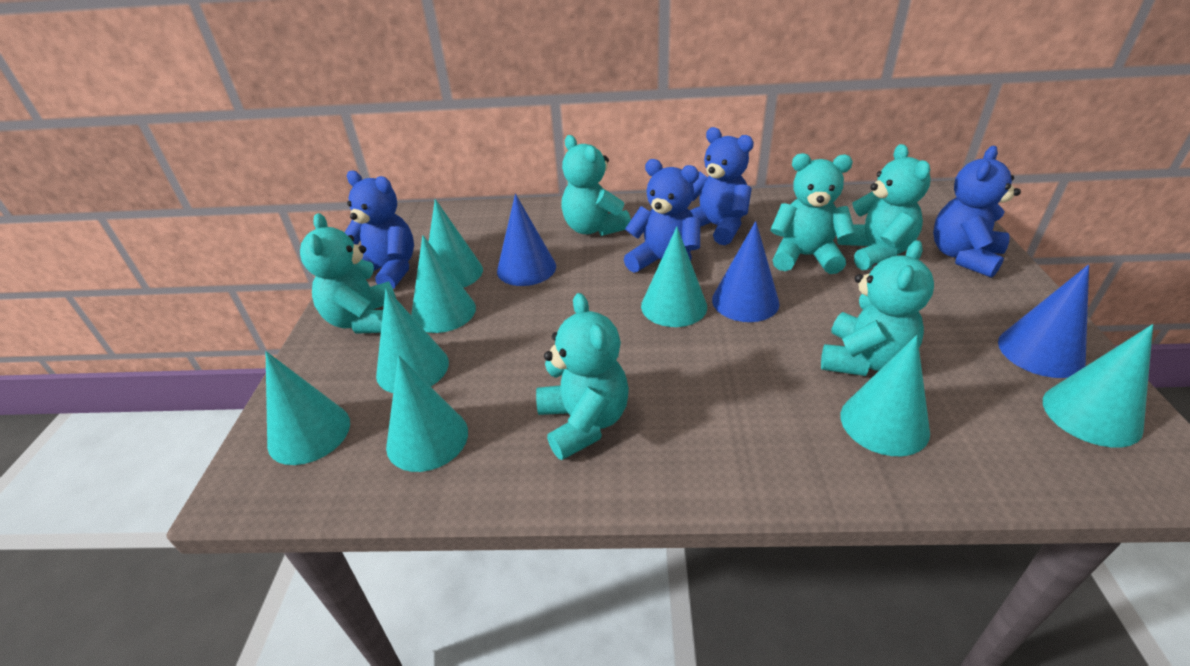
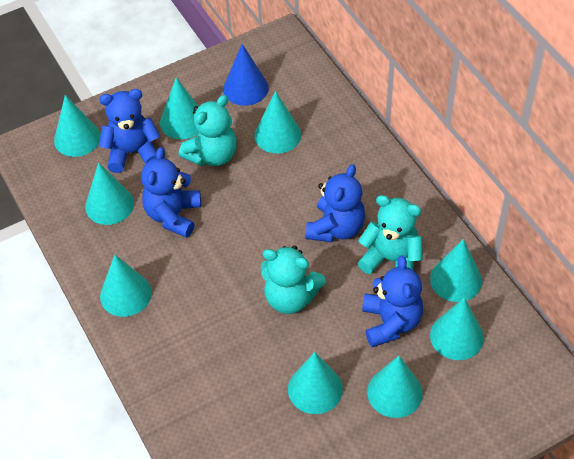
blue cone: 3 -> 1
turquoise cone: 8 -> 9
turquoise teddy bear: 6 -> 3

